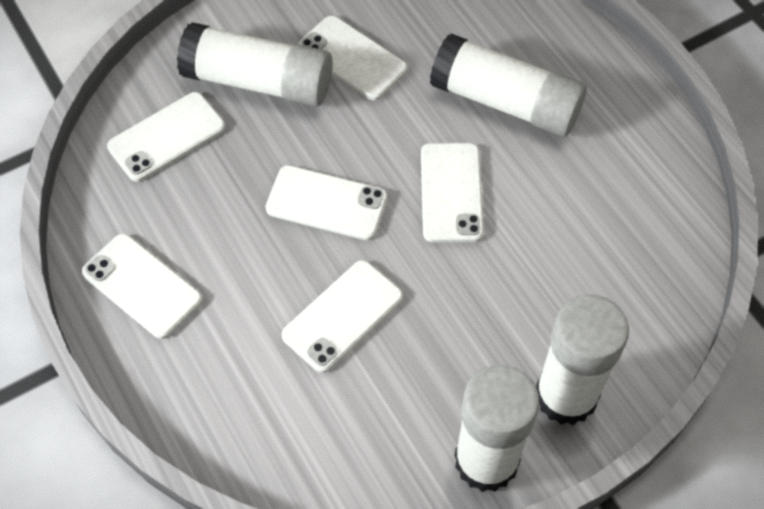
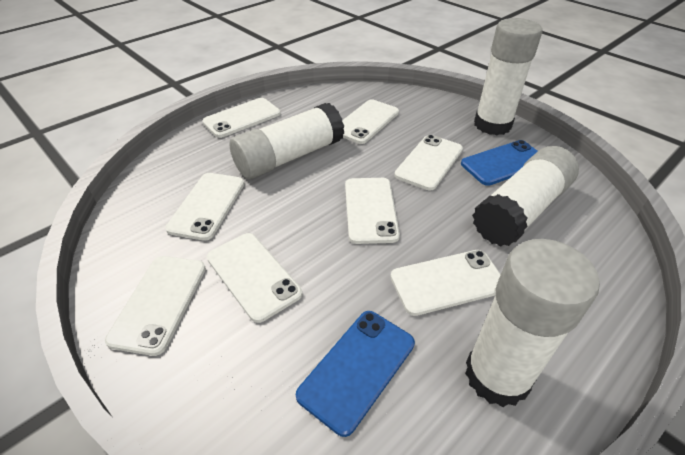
blue phone: 0 -> 2
white phone: 6 -> 8

